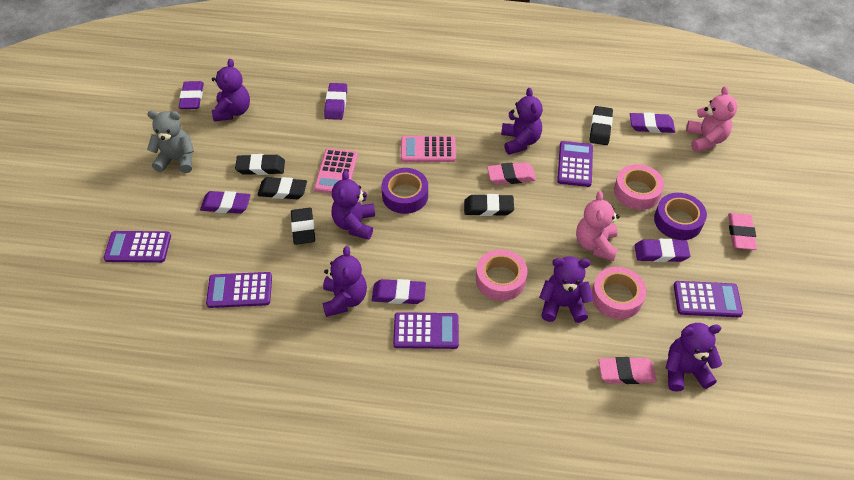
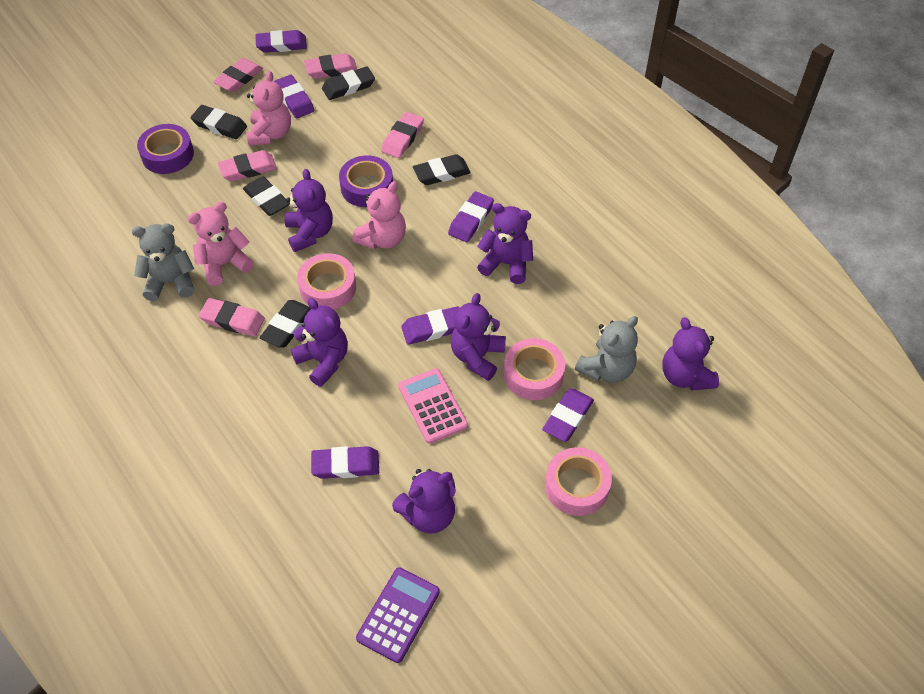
grey teddy bear: 1 -> 2
pink calculator: 2 -> 1
pink eraser: 3 -> 5
pink teddy bear: 2 -> 3
purple calculator: 5 -> 1

